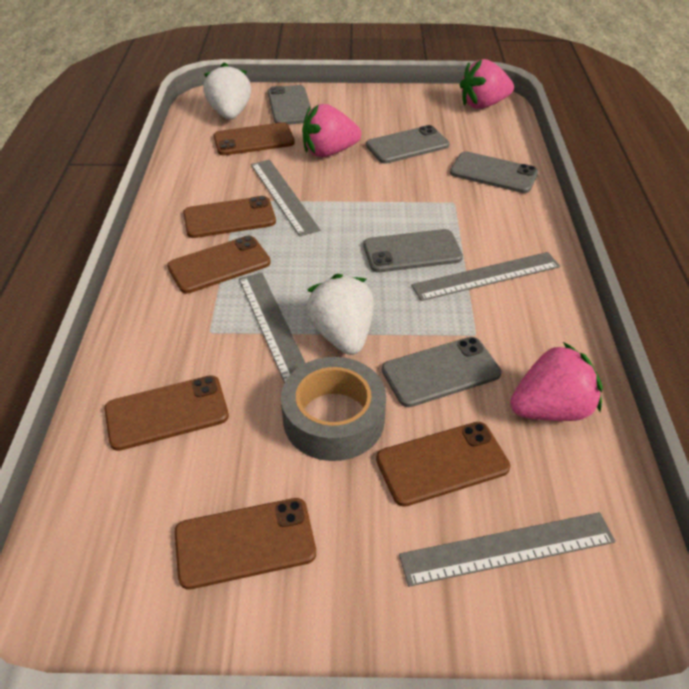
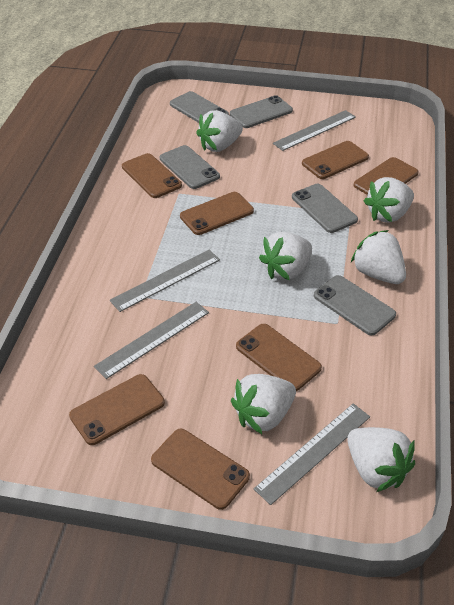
brown phone: 6 -> 7
grey tape: 1 -> 0
pink strawberry: 3 -> 0
white strawberry: 2 -> 6

